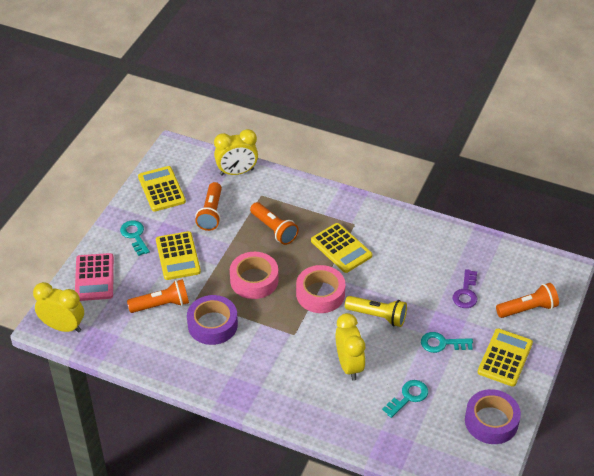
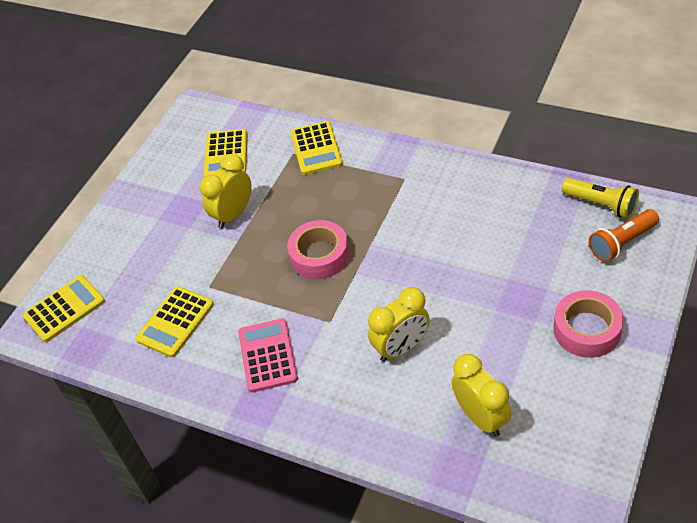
orange flashlight: 4 -> 1
purple key: 1 -> 0
purple tape: 2 -> 0
turquoise key: 3 -> 0

